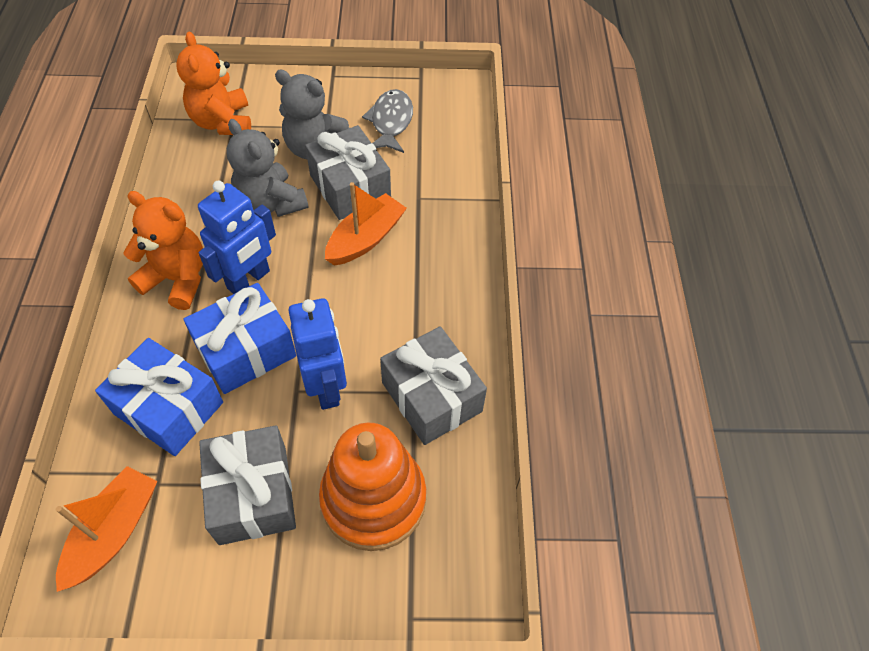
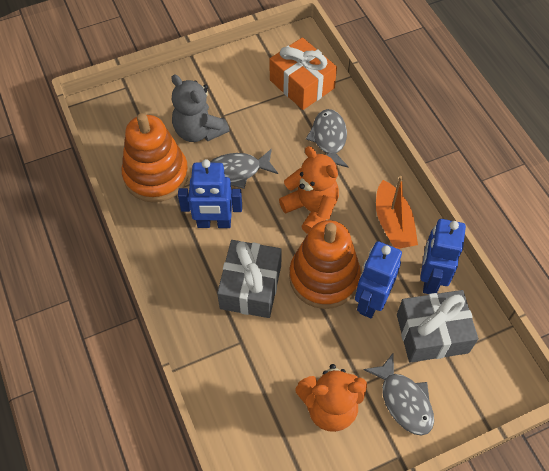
blue gift: 2 -> 0
blue robot: 2 -> 3
grey fish: 1 -> 3
grey gift: 3 -> 2
grey teddy bear: 2 -> 1
orange boat: 2 -> 1
orange gift: 0 -> 1
orange stacking toy: 1 -> 2

